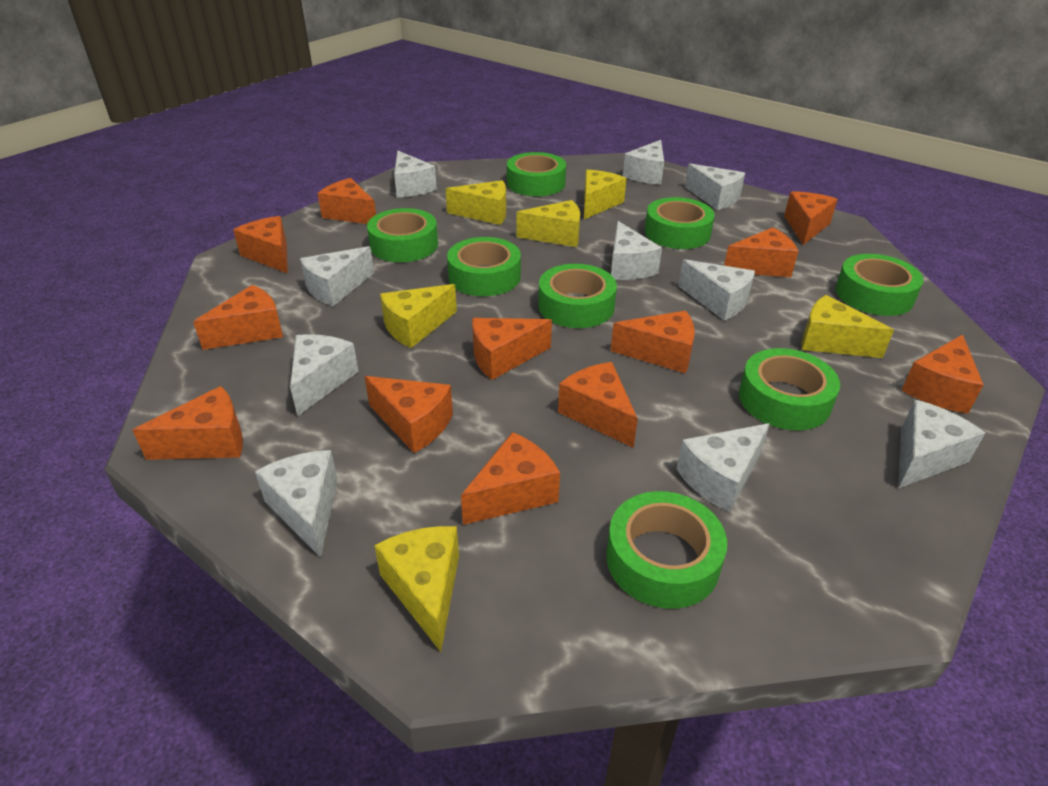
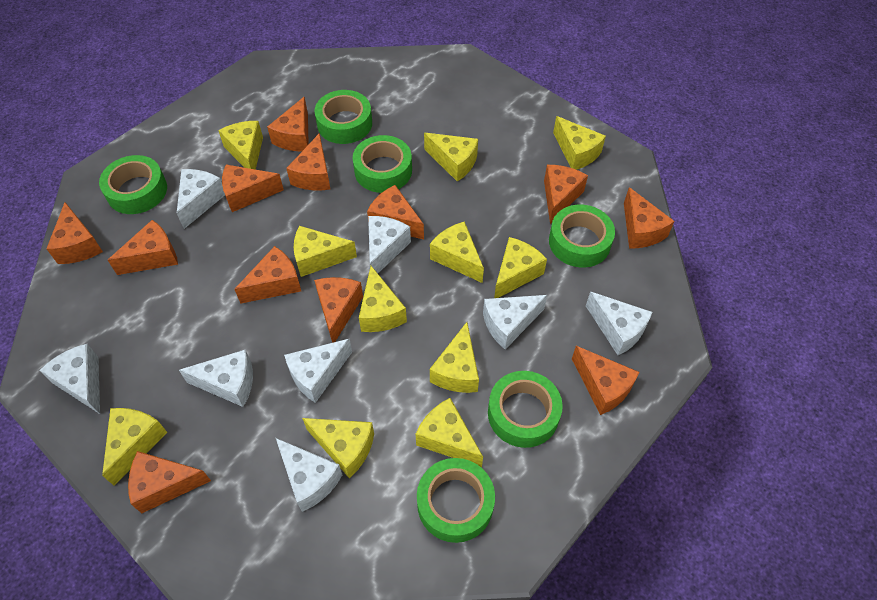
green tape: 8 -> 6
white cheese: 10 -> 8
yellow cheese: 6 -> 11

